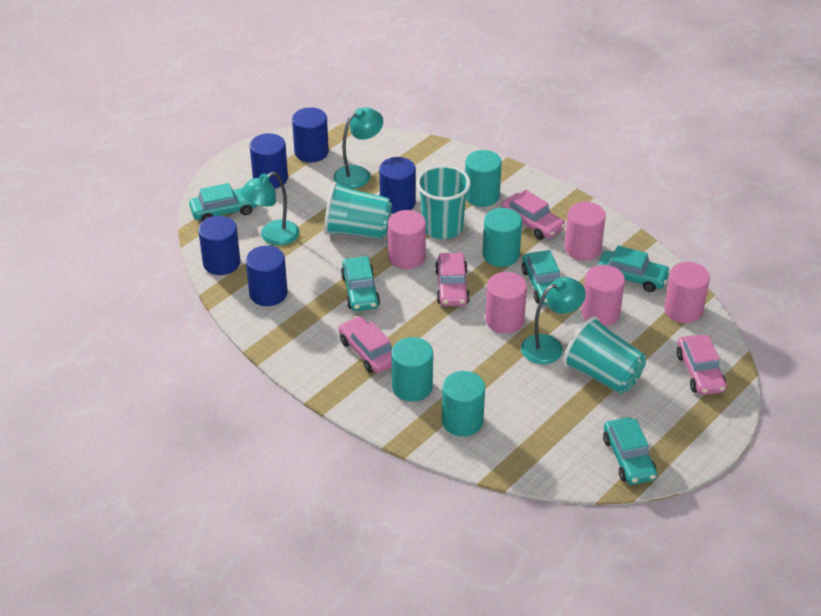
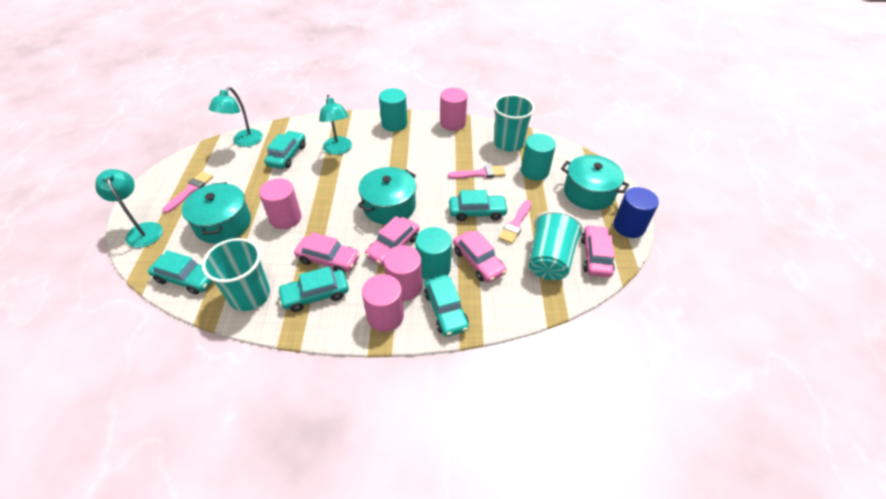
blue cylinder: 5 -> 1
pink brush: 0 -> 3
pink cylinder: 5 -> 4
turquoise cylinder: 4 -> 3
turquoise pot: 0 -> 3

